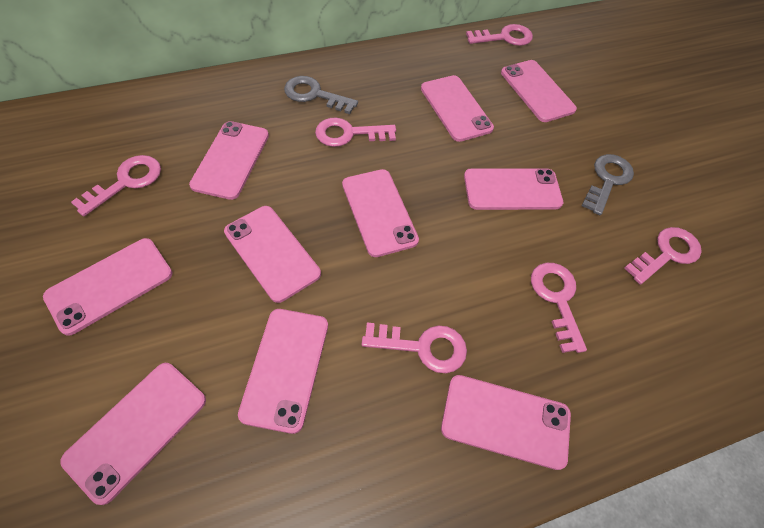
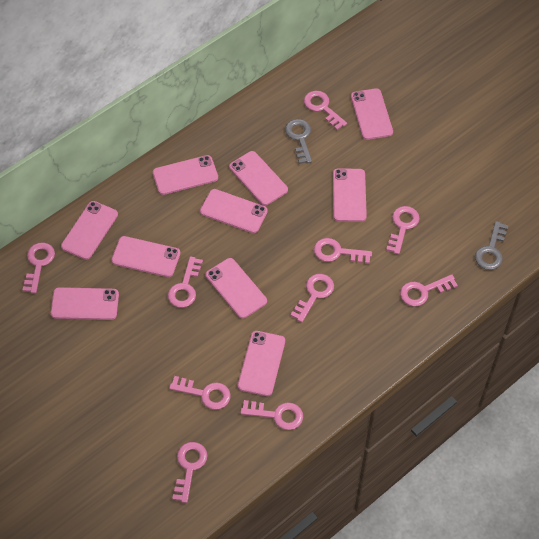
pink key: 6 -> 10

